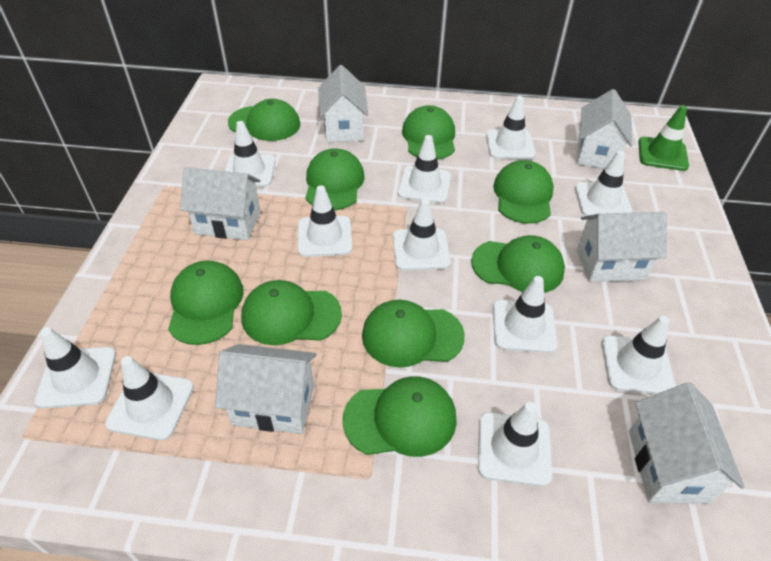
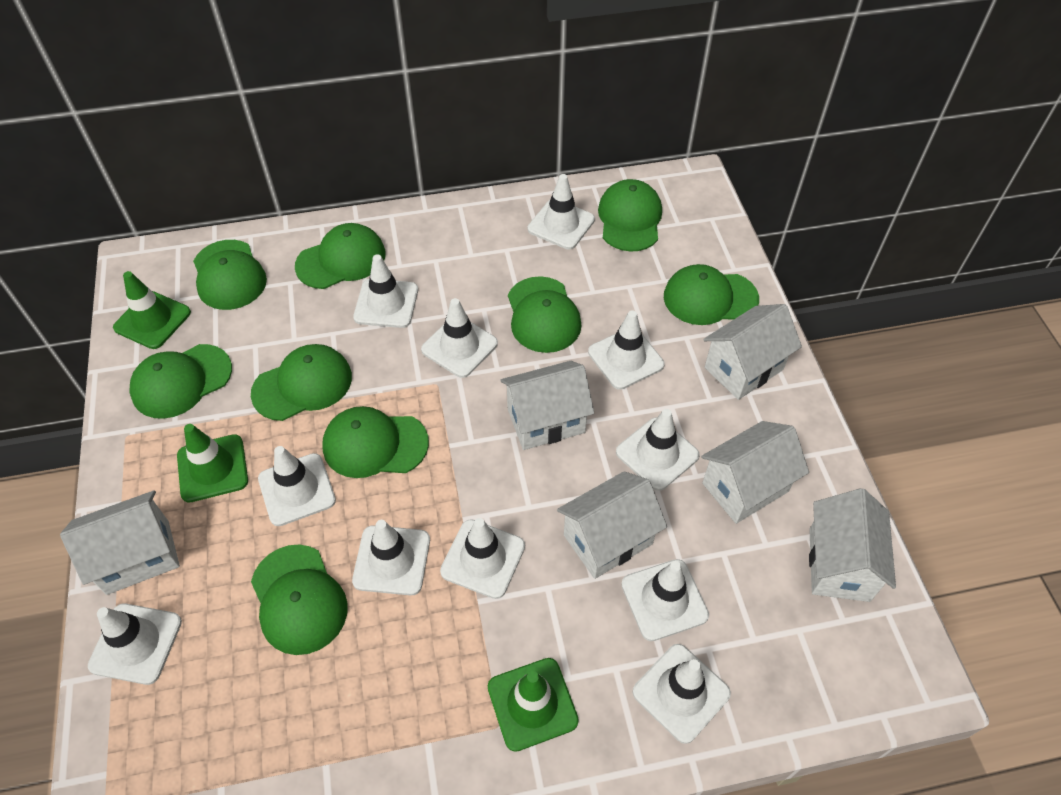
green traffic cone: 1 -> 3

